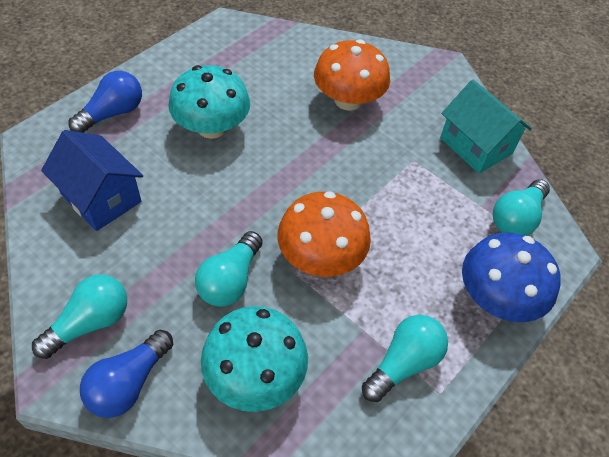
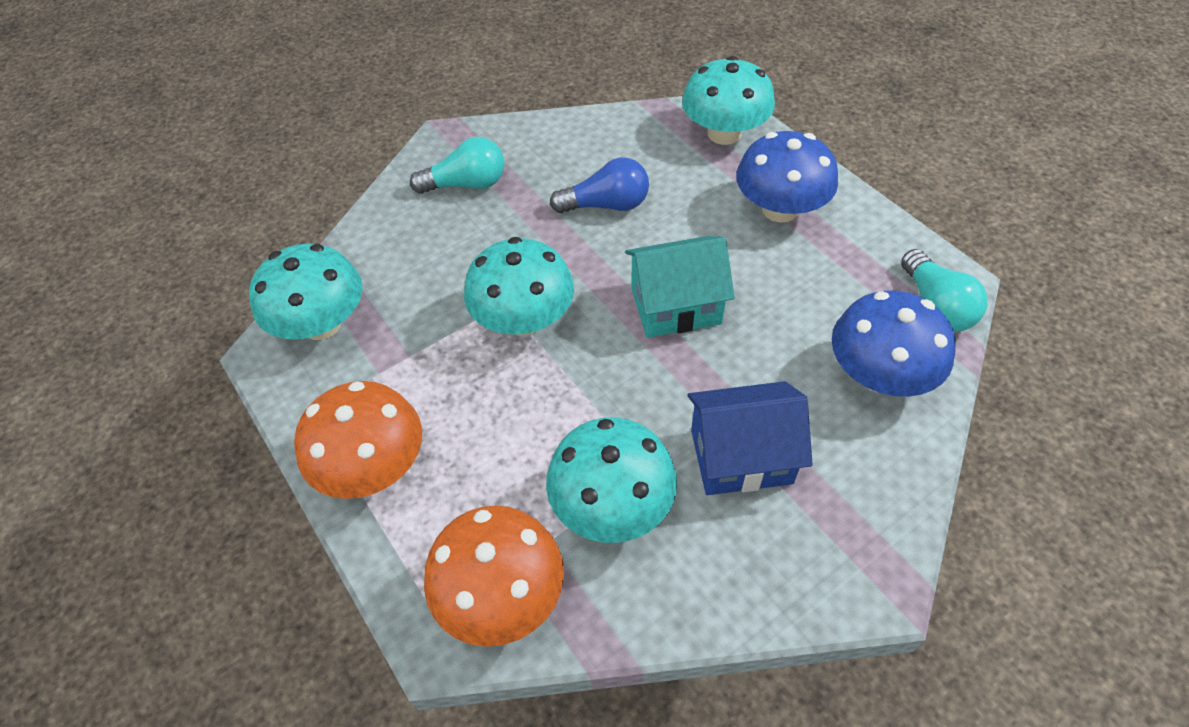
blue light bulb: 2 -> 1
blue mushroom: 1 -> 2
turquoise light bulb: 4 -> 2
turquoise mushroom: 2 -> 4

